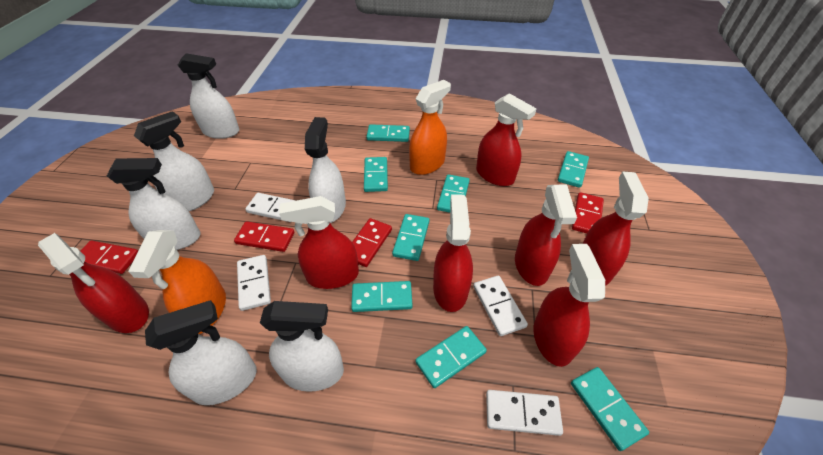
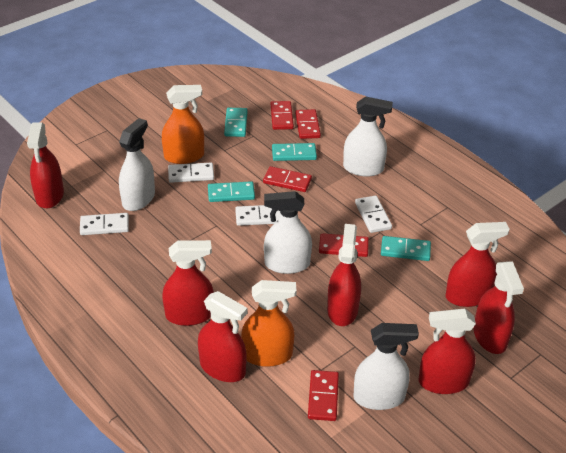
red domino: 4 -> 5
turquoise domino: 8 -> 4
white spray bottle: 6 -> 4

